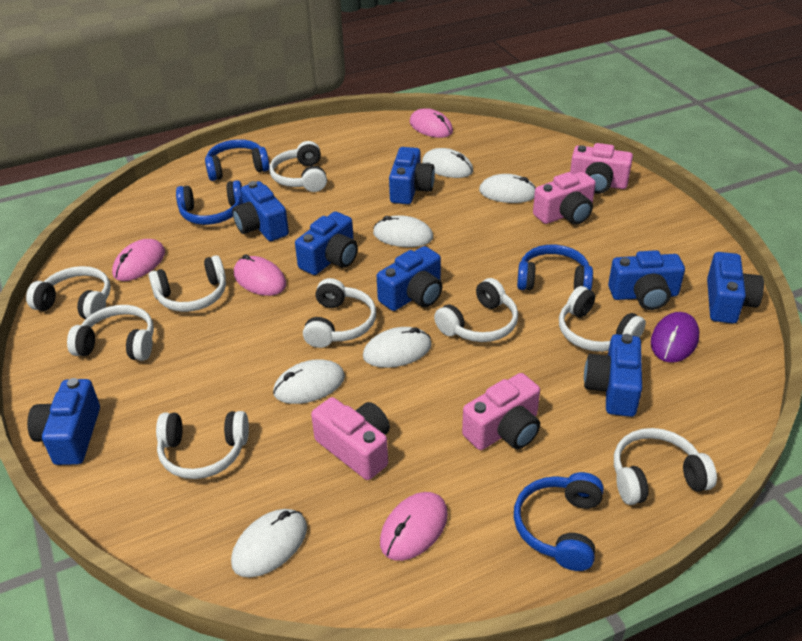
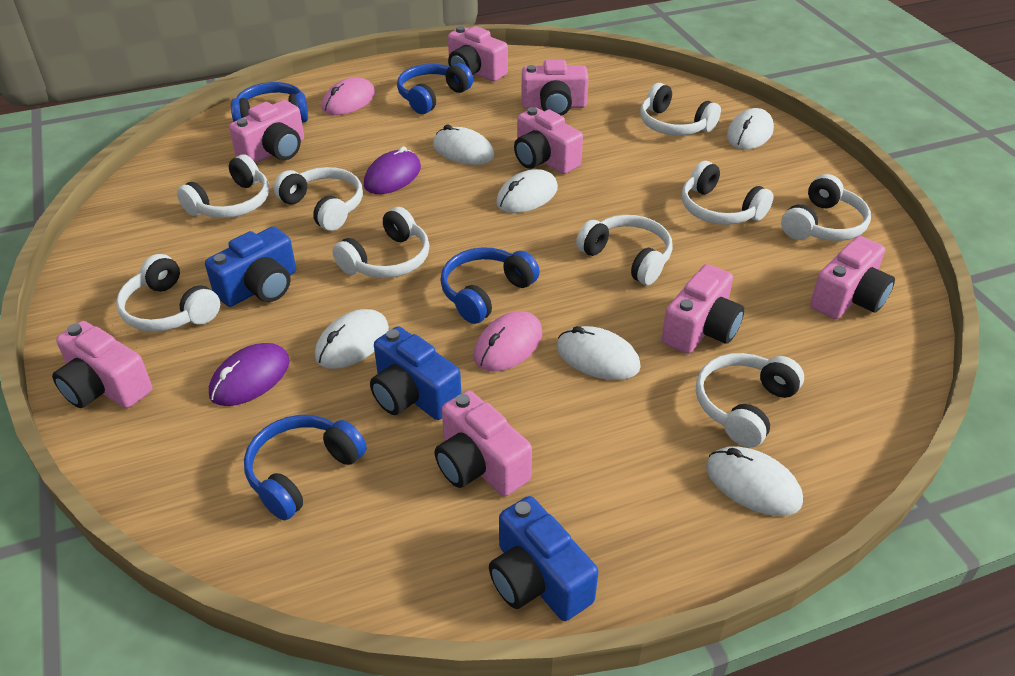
blue camera: 8 -> 3
pink camera: 4 -> 8
pink mouse: 4 -> 2
purple mouse: 1 -> 2

